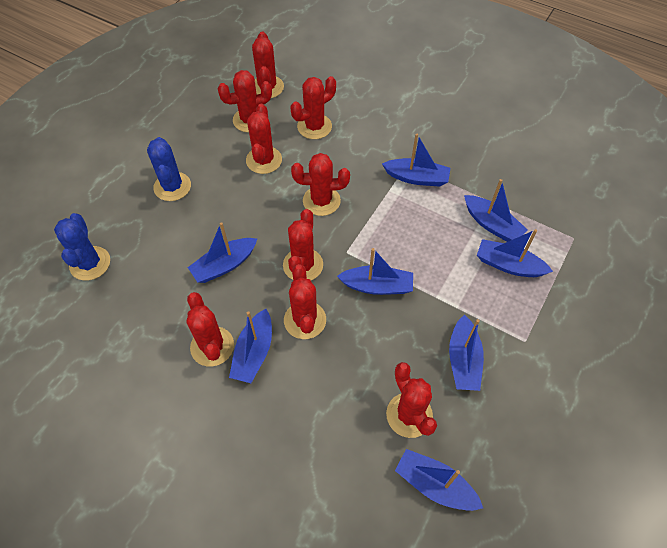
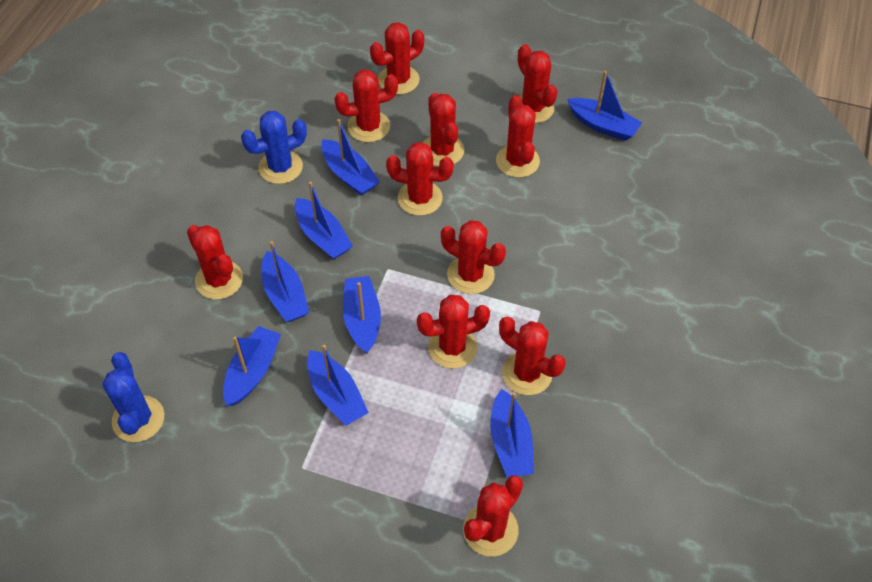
red cactus: 9 -> 11

